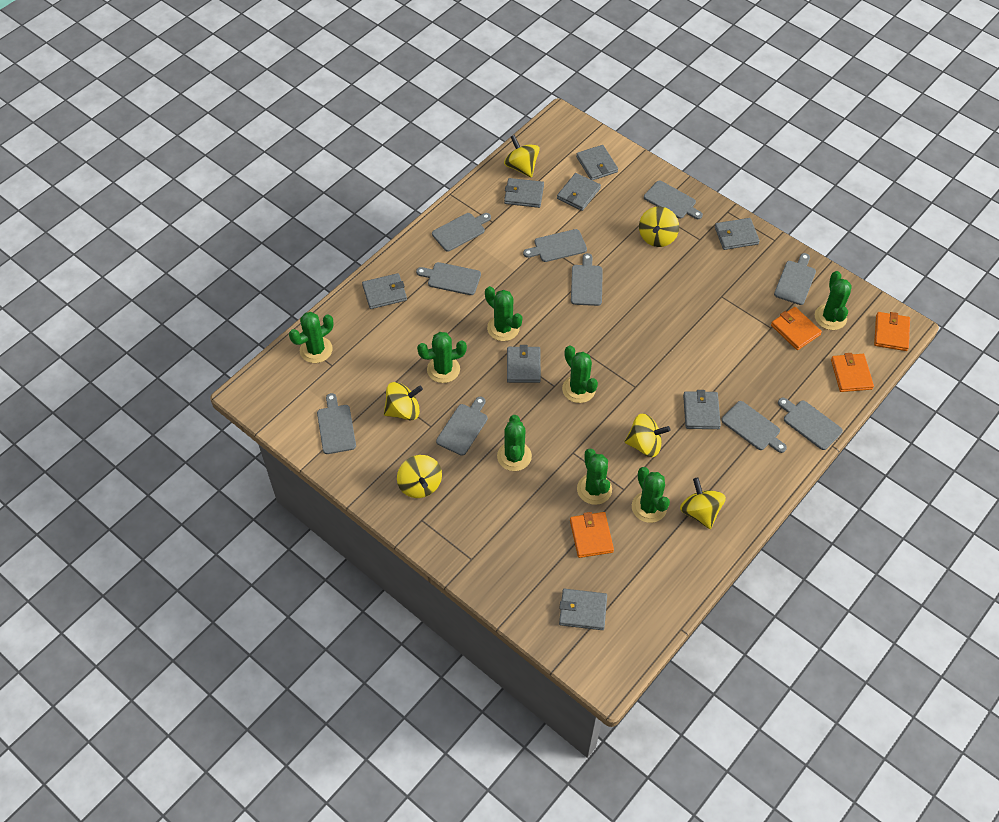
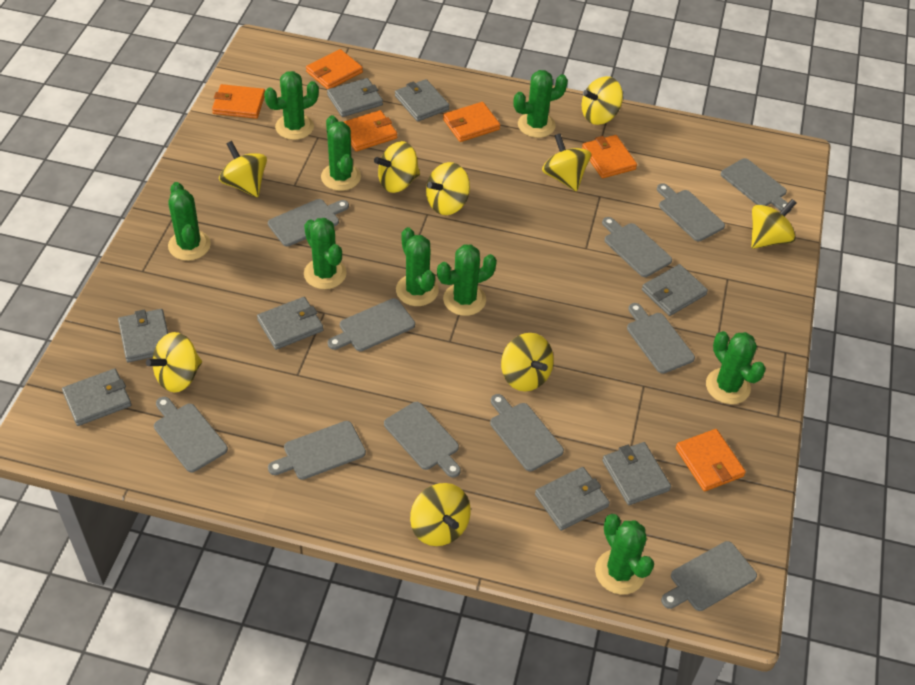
green cactus: 8 -> 9
grey cutting board: 10 -> 11
orange wallet: 4 -> 6
yellow spinning top: 6 -> 9

